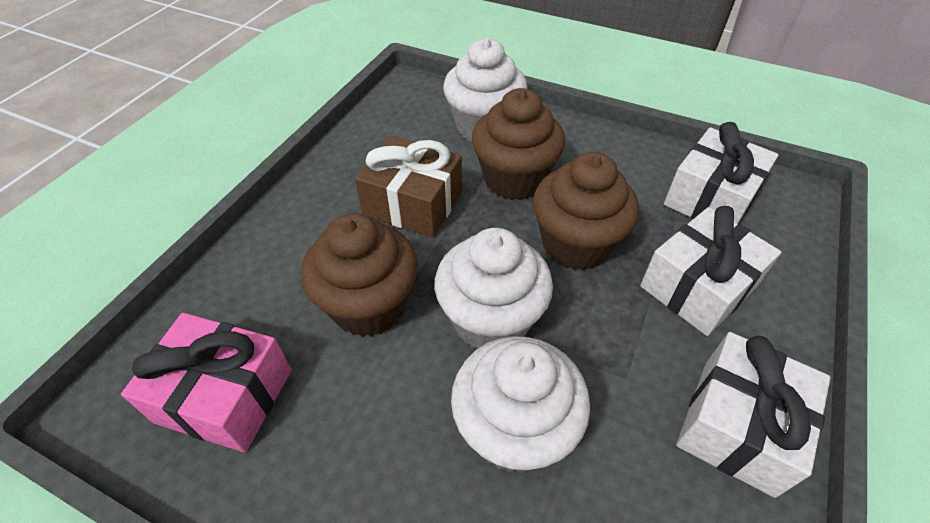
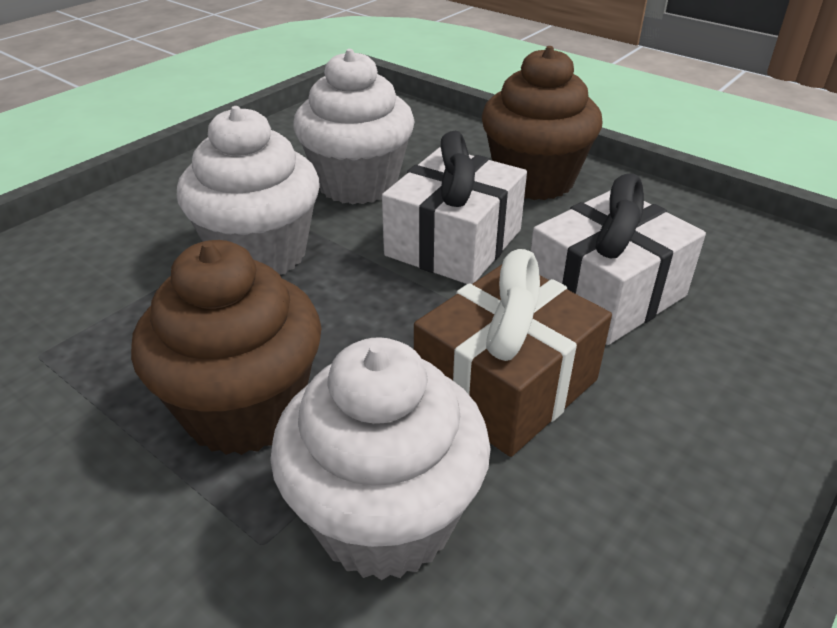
brown cupcake: 3 -> 2
pink gift: 1 -> 0
white gift: 3 -> 2

